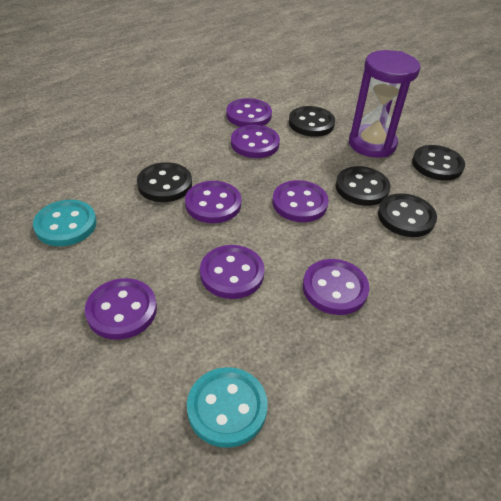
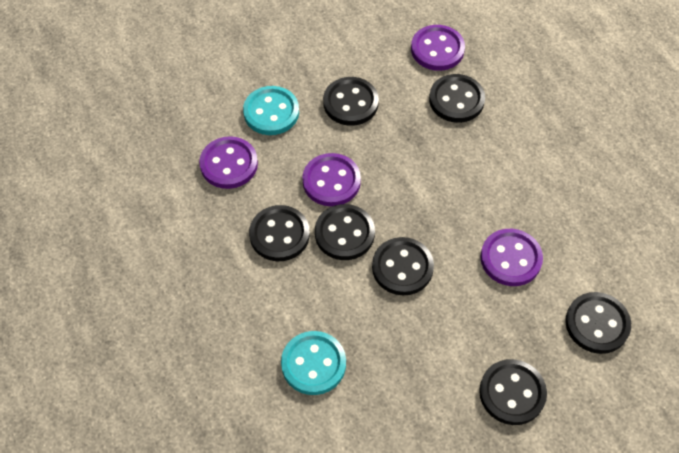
black button: 5 -> 7
purple button: 7 -> 4
purple hourglass: 1 -> 0

